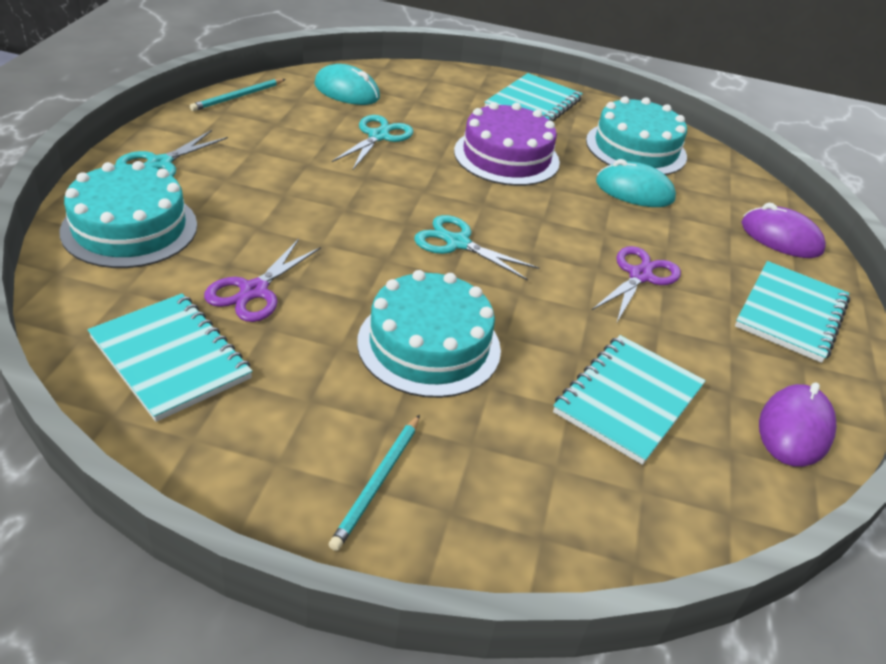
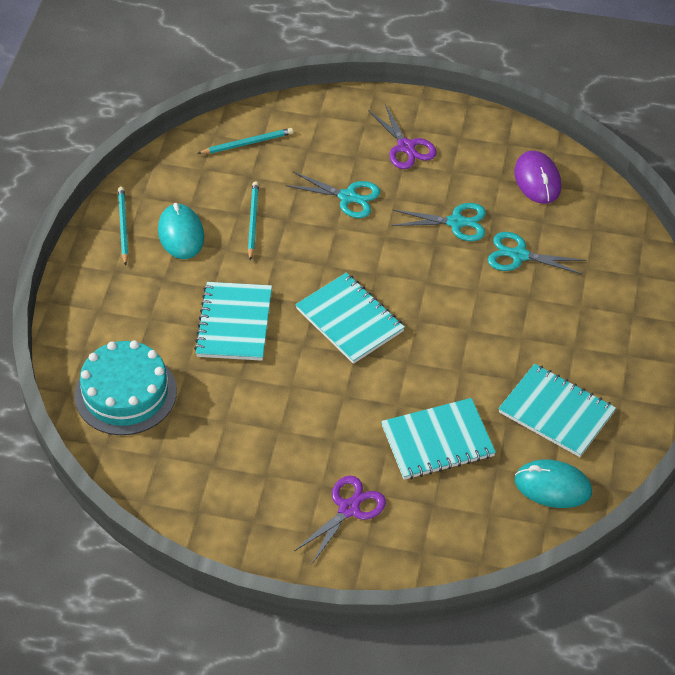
purple cake: 1 -> 0
purple mouse: 2 -> 1
turquoise cake: 3 -> 1
turquoise pencil: 2 -> 3

